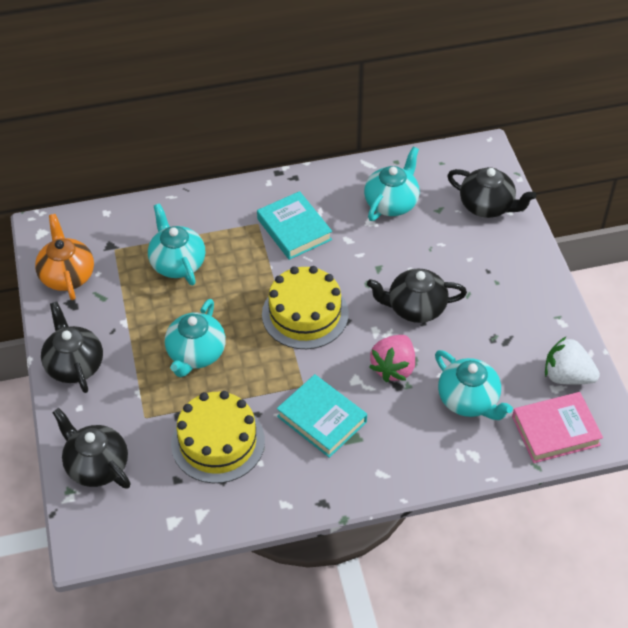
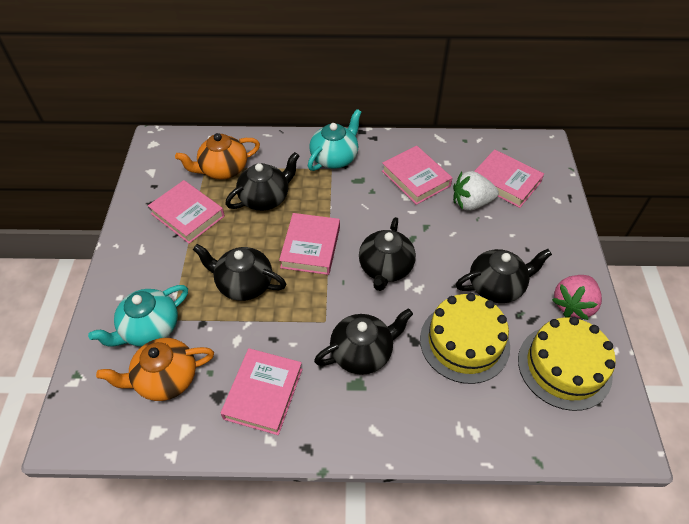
black teapot: 4 -> 5
orange teapot: 1 -> 2
pink book: 1 -> 5
turquoise book: 2 -> 0
turquoise teapot: 4 -> 2

